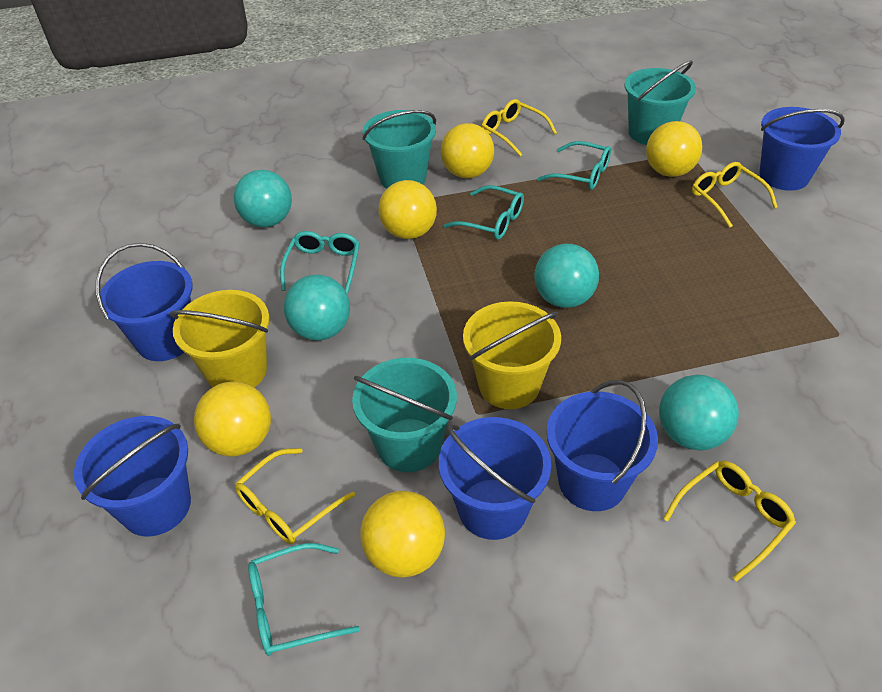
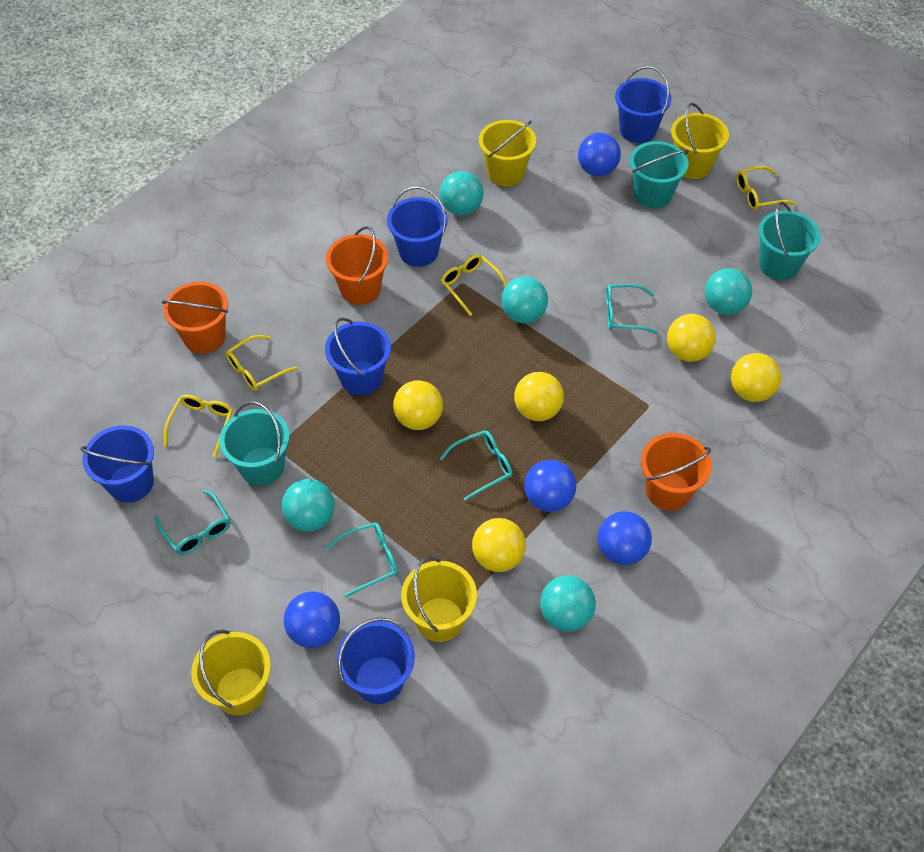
blue ball: 0 -> 4
orange bucket: 0 -> 3
turquoise ball: 4 -> 5
yellow bucket: 2 -> 4

